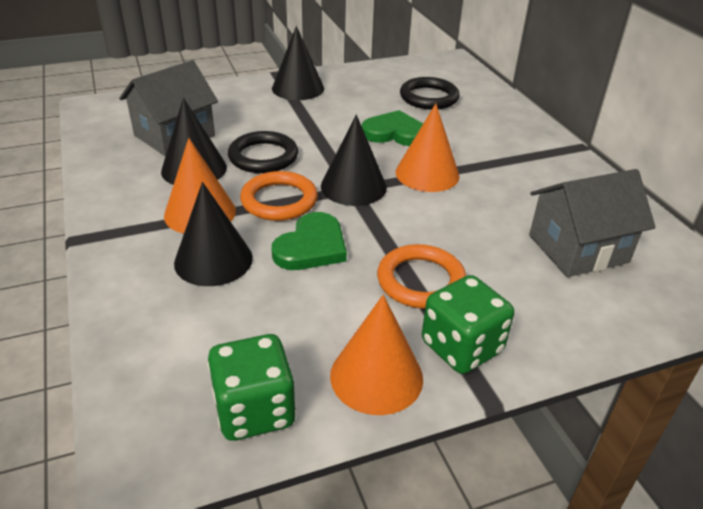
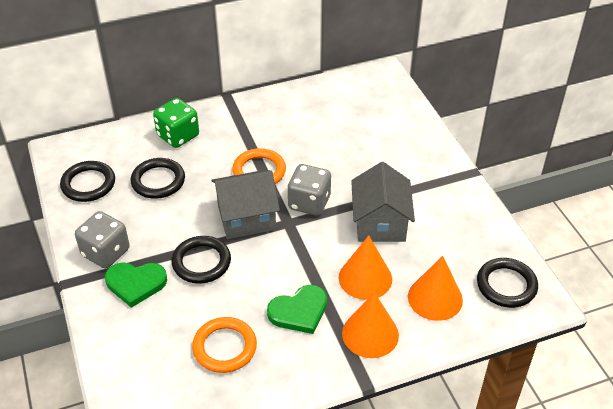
black cone: 4 -> 0
black ring: 2 -> 4
green dice: 2 -> 1
grey dice: 0 -> 2

